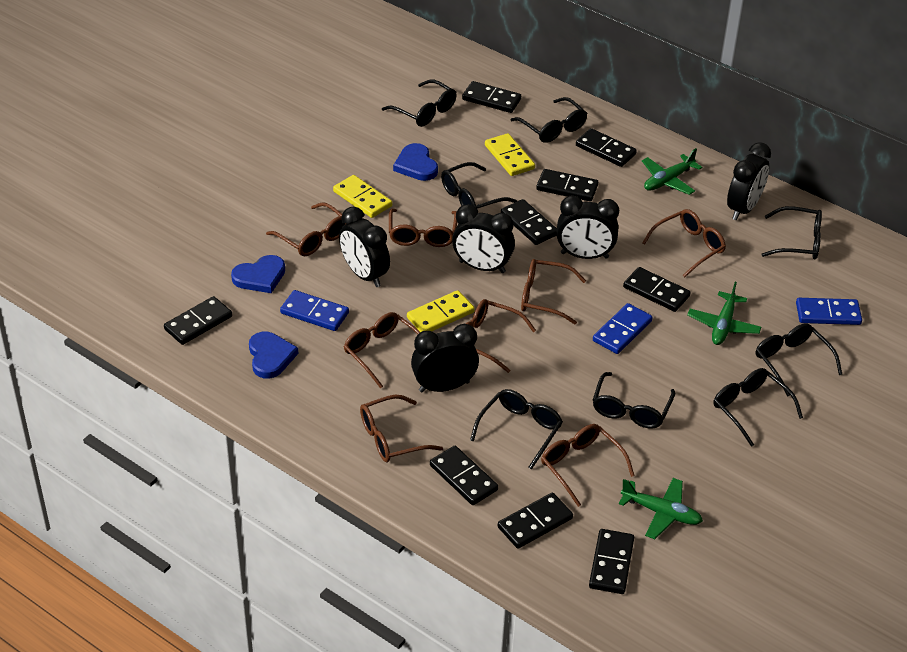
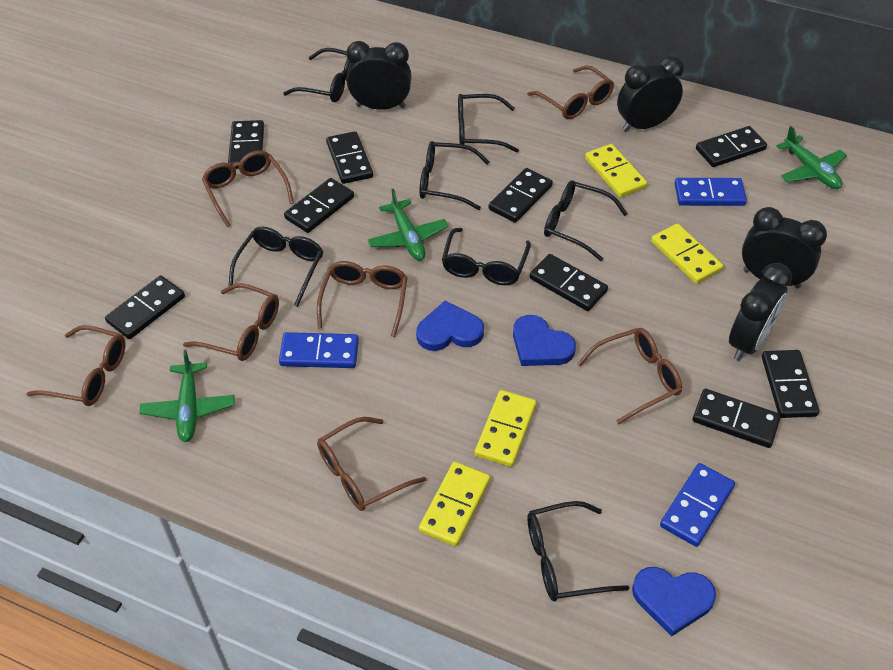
black clock: 5 -> 4
black glasses: 8 -> 7
brown glasses: 8 -> 7
yellow domino: 3 -> 4

